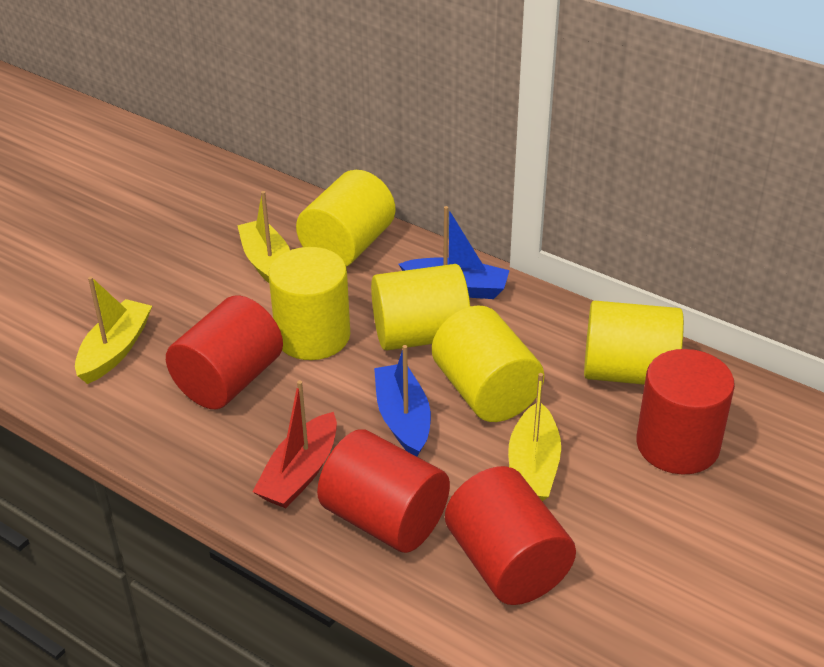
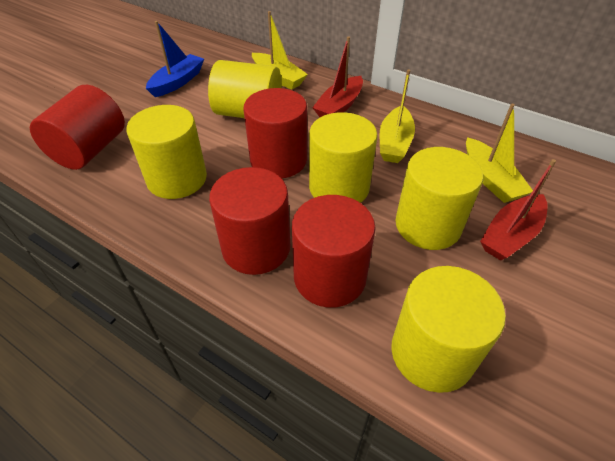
blue boat: 2 -> 1
red boat: 1 -> 2

